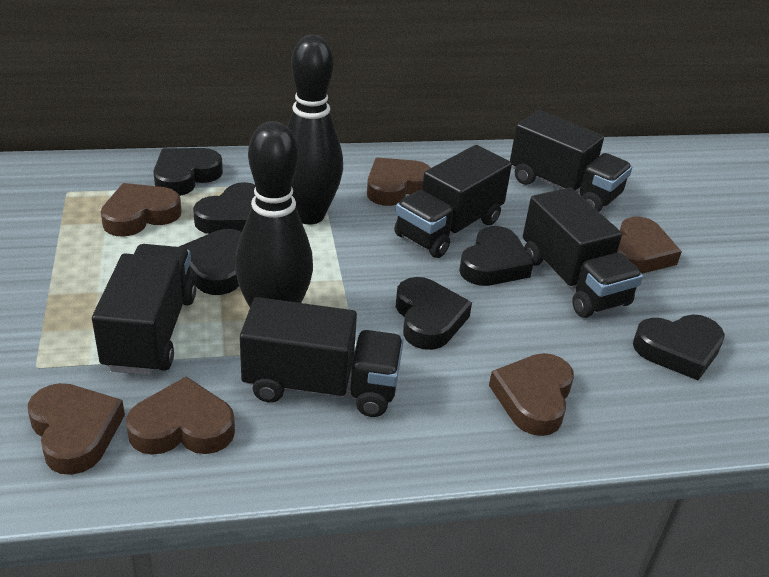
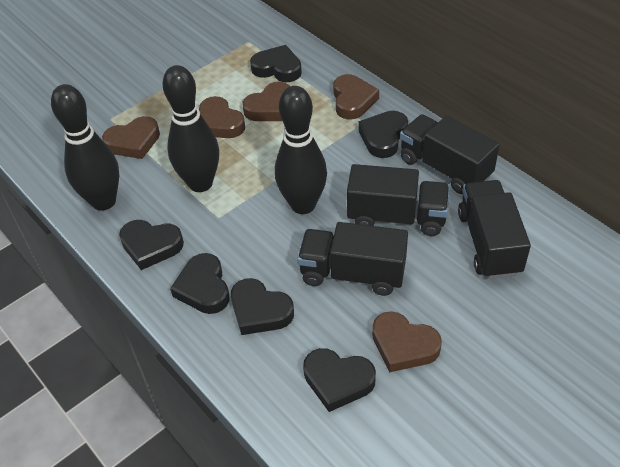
black bowling pin: 2 -> 3
black truck: 5 -> 4
brown heart: 6 -> 5

